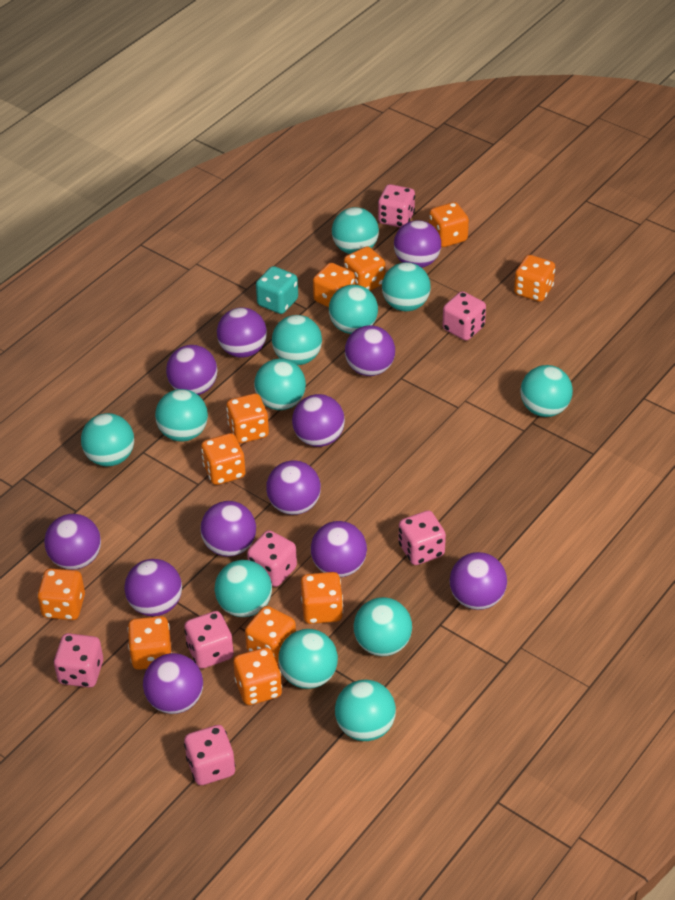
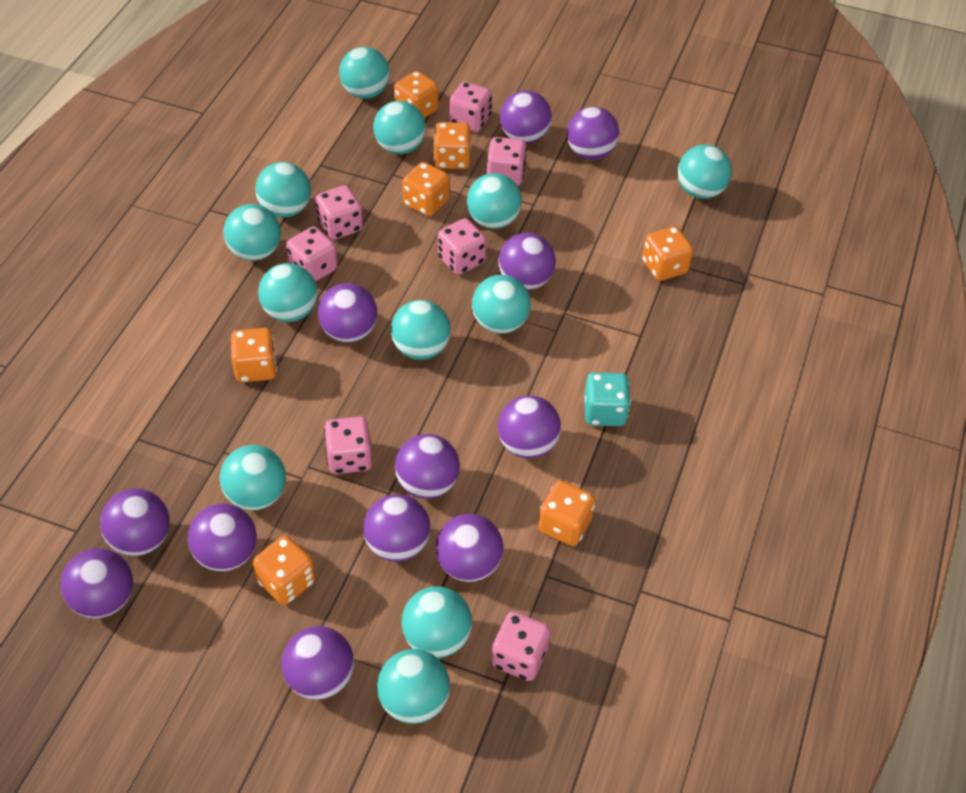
orange dice: 11 -> 7

